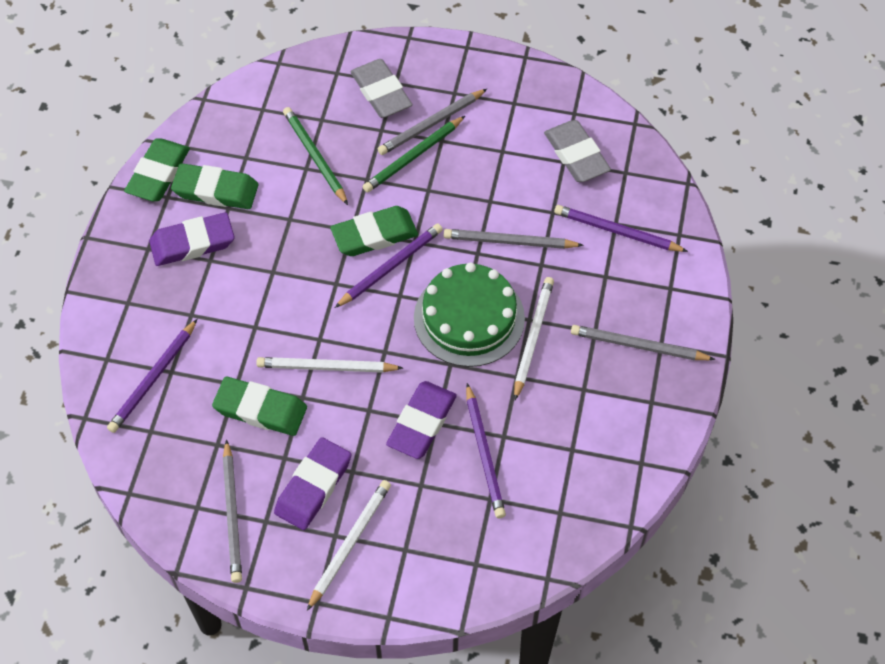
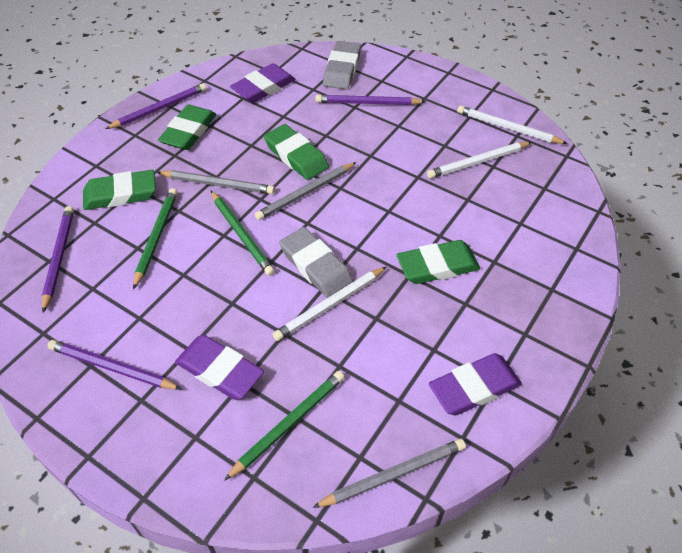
green cake: 1 -> 0
green pencil: 2 -> 3
grey pencil: 4 -> 3

